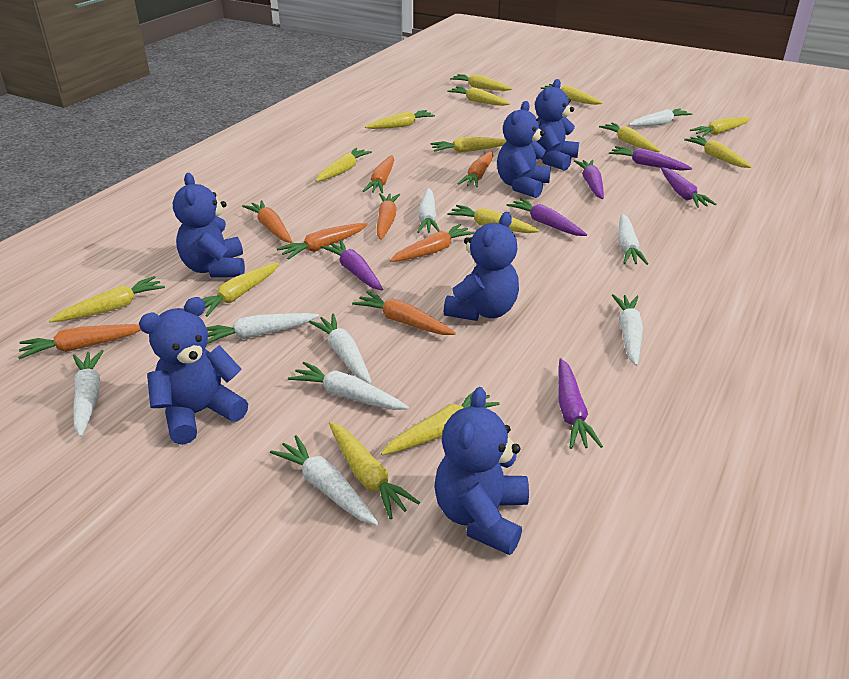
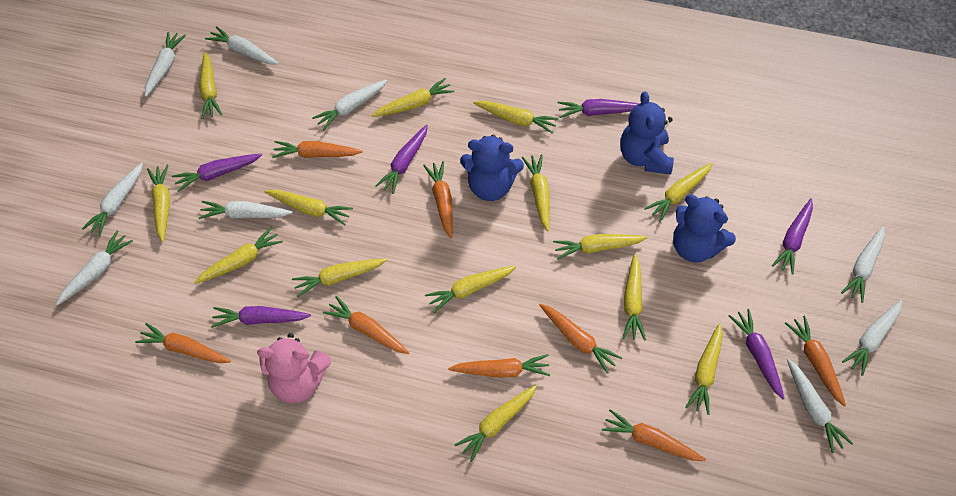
blue teddy bear: 6 -> 3
pink teddy bear: 0 -> 1

